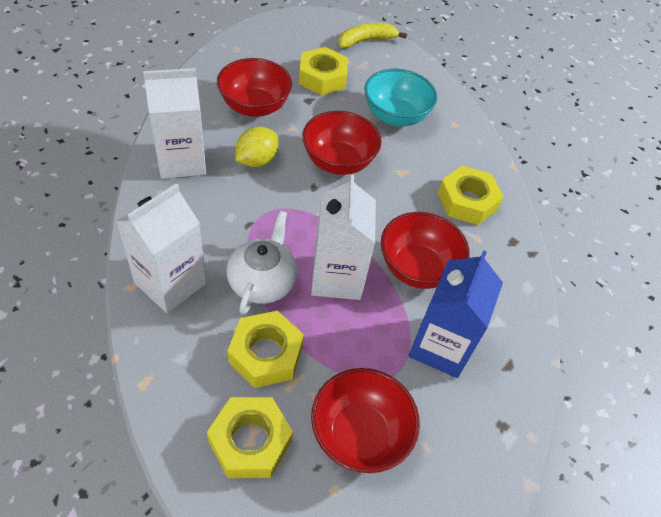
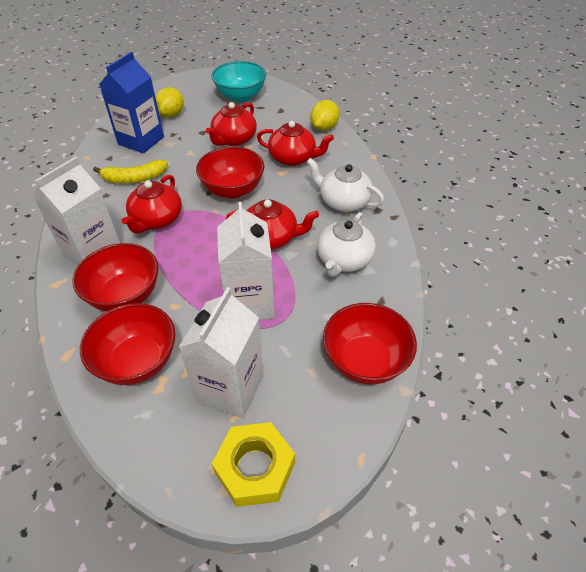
red teapot: 0 -> 4
white teapot: 1 -> 2
yellow lemon: 1 -> 2
yellow nut: 4 -> 1

